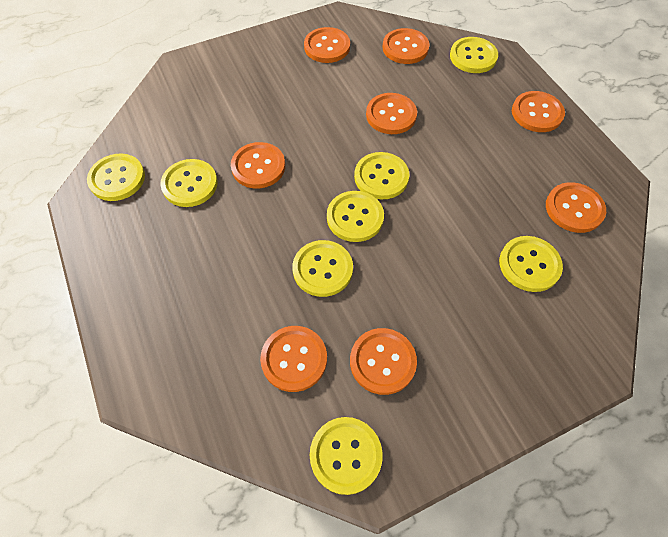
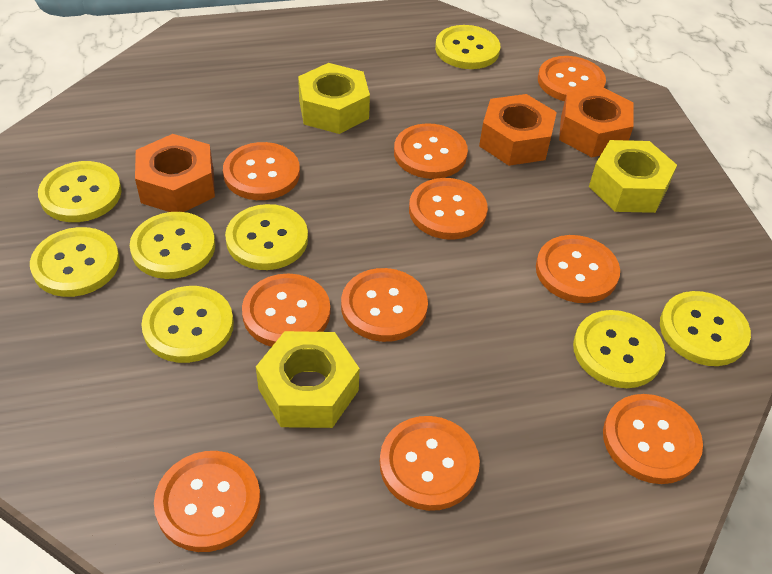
orange button: 8 -> 10
orange nut: 0 -> 3
yellow nut: 0 -> 3

